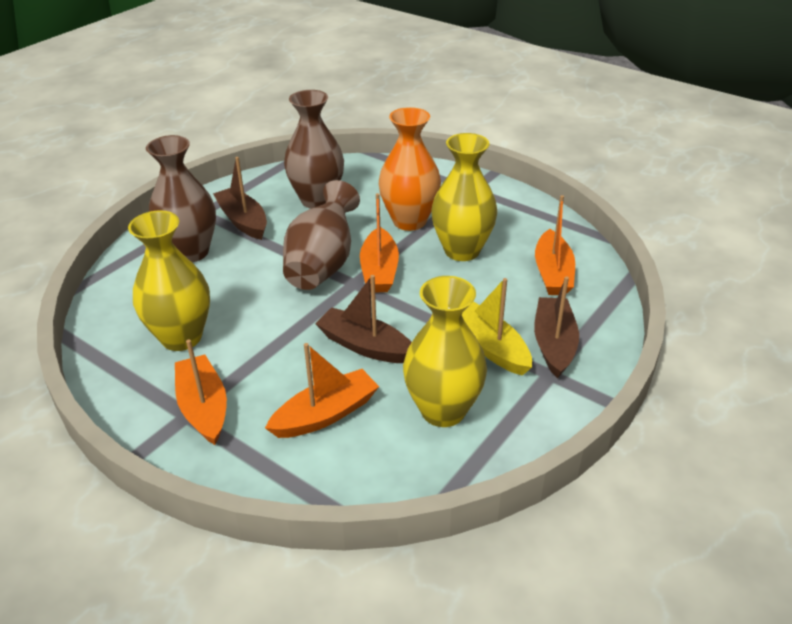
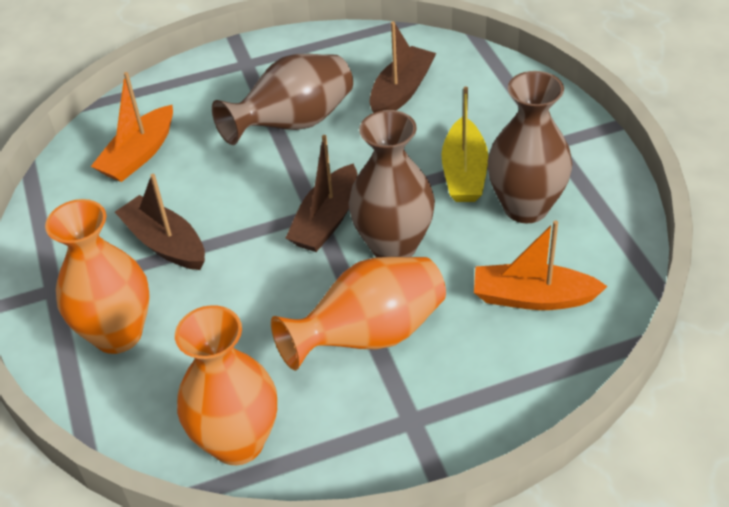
orange boat: 4 -> 2
orange vase: 1 -> 3
yellow vase: 3 -> 0

